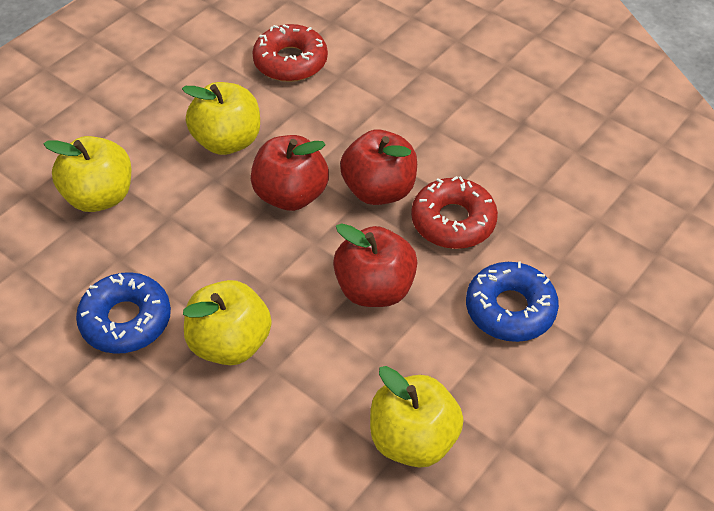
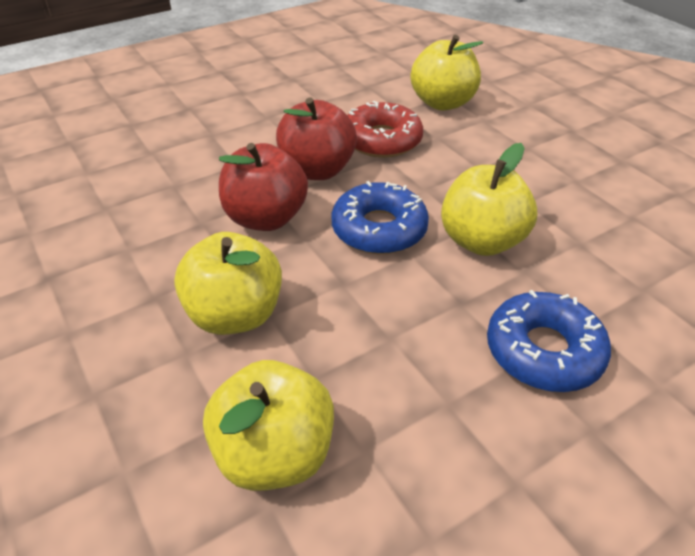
red apple: 3 -> 2
red donut: 2 -> 1

